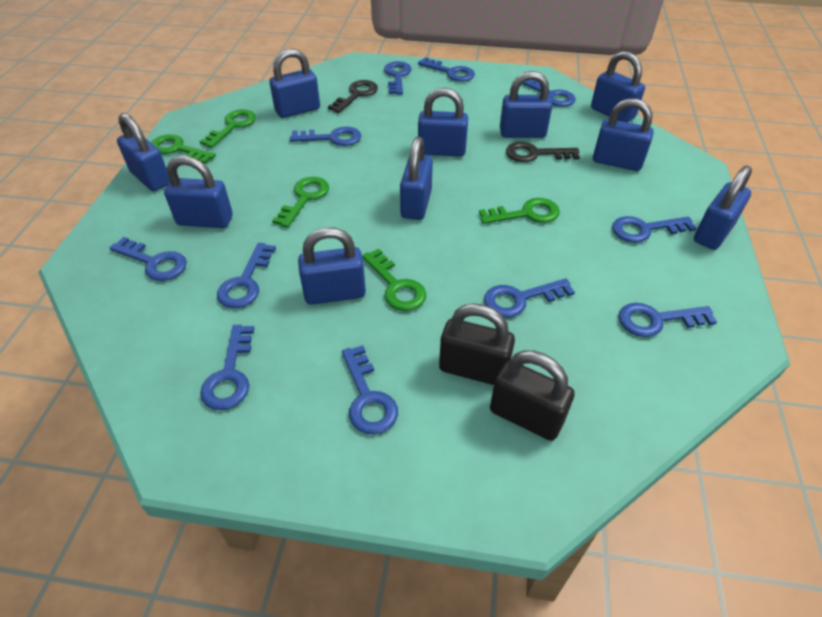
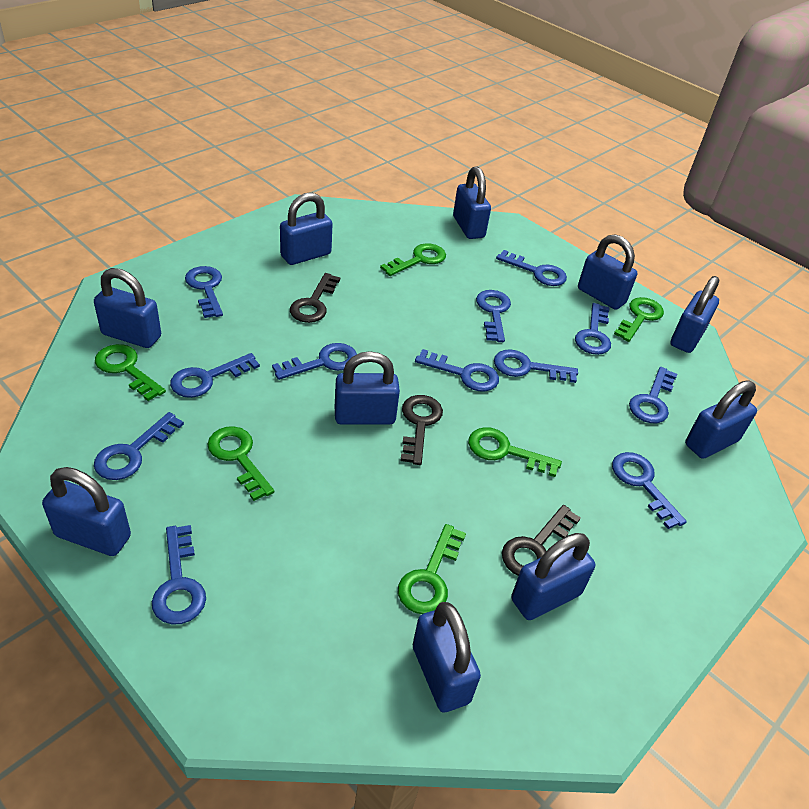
black key: 2 -> 3
black padlock: 2 -> 0
blue key: 11 -> 12
green key: 5 -> 6

